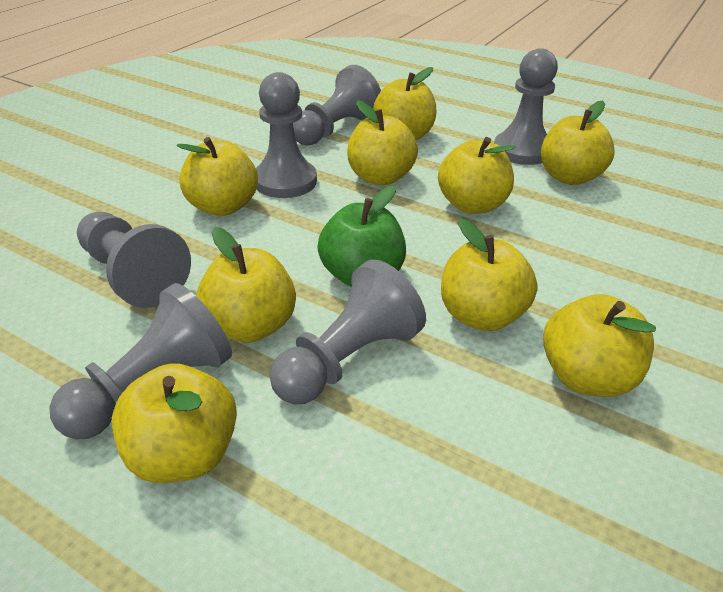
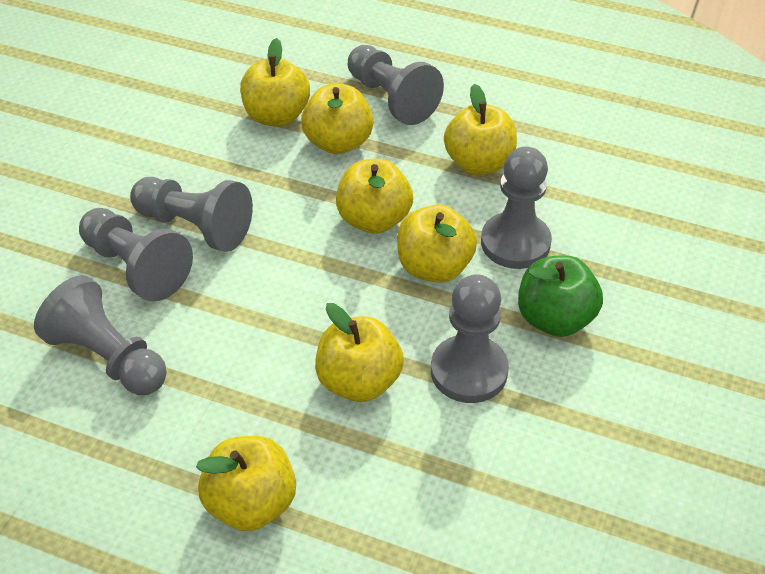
yellow apple: 9 -> 7

